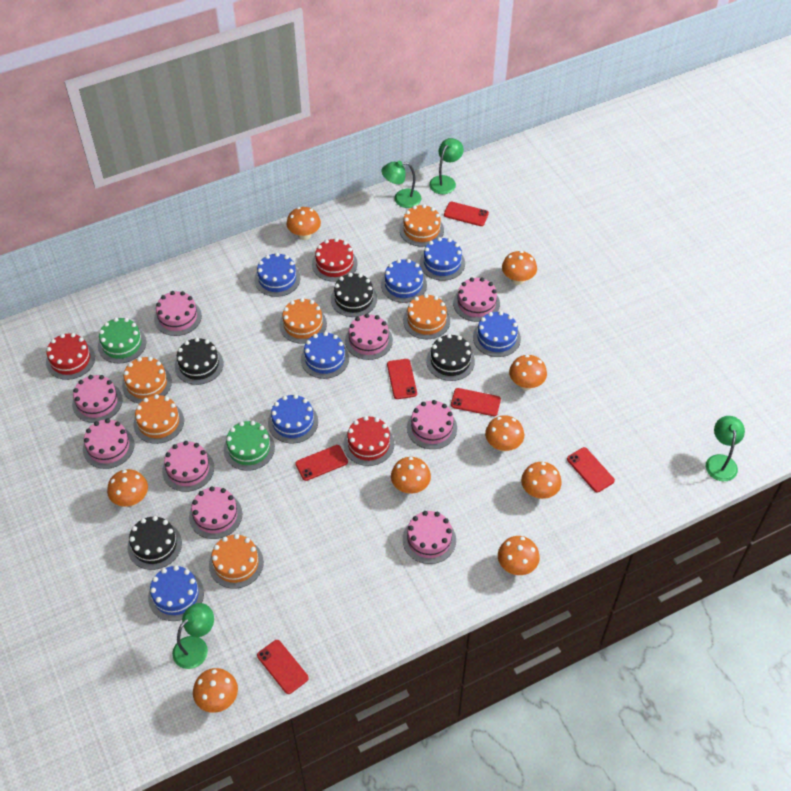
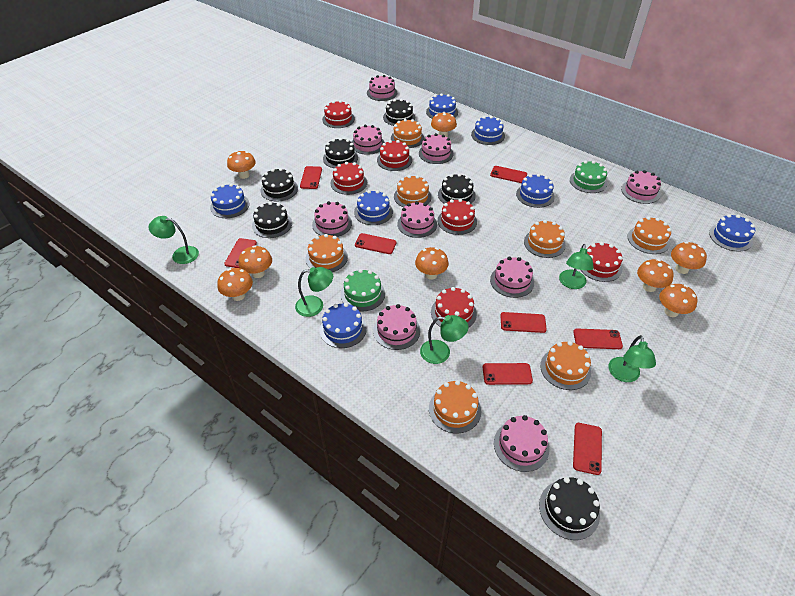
black cake: 4 -> 6
green lamp: 4 -> 5
orange cake: 6 -> 7
orange mushroom: 9 -> 8
red cake: 3 -> 6
red phone: 6 -> 8

